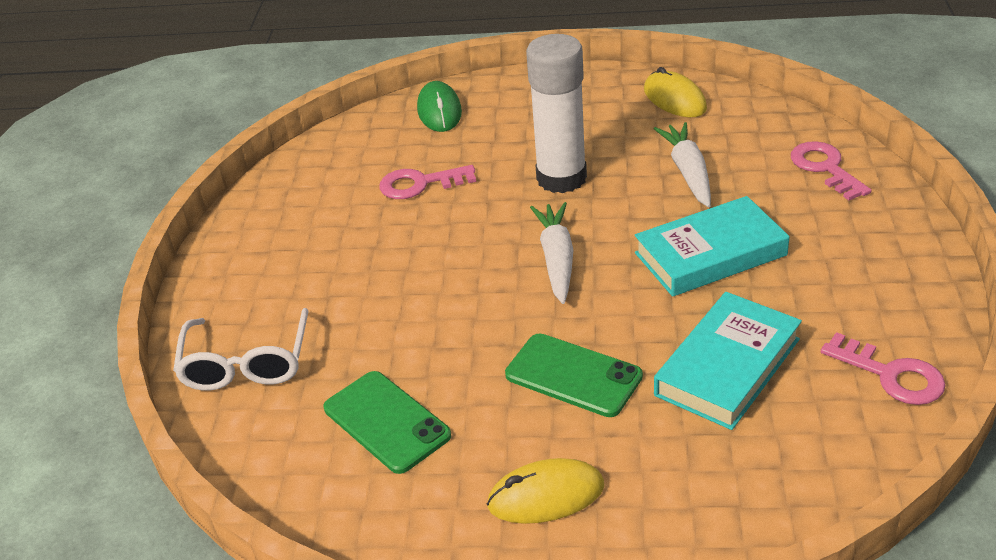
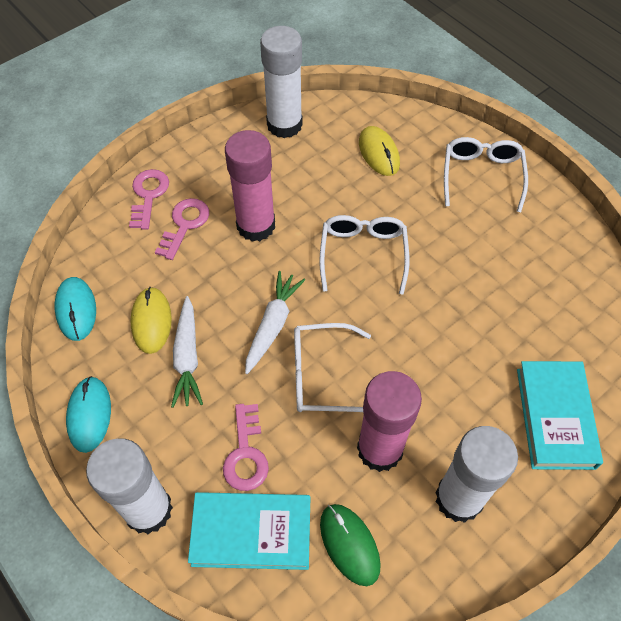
green phone: 2 -> 0
pink glue stick: 0 -> 2
turquoise mouse: 0 -> 2
white glasses: 1 -> 3
white glue stick: 1 -> 3

